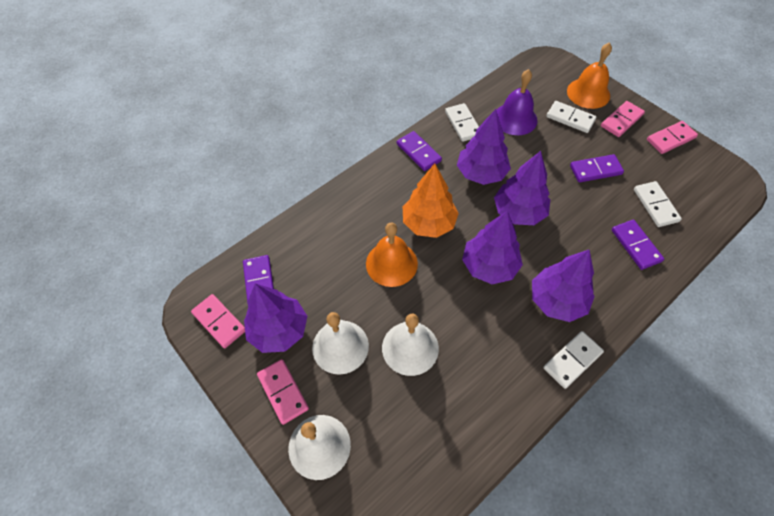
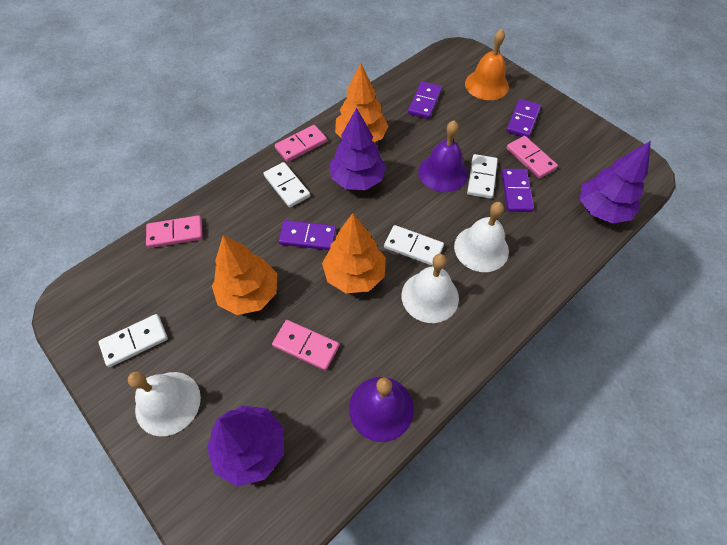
orange bell: 2 -> 1
orange tree: 1 -> 3
purple bell: 1 -> 2
purple tree: 5 -> 3

